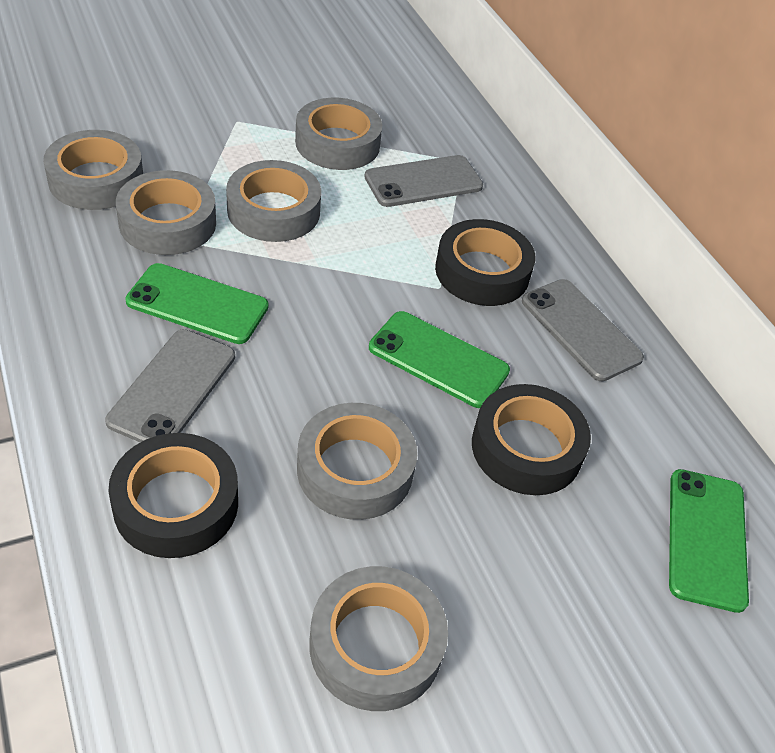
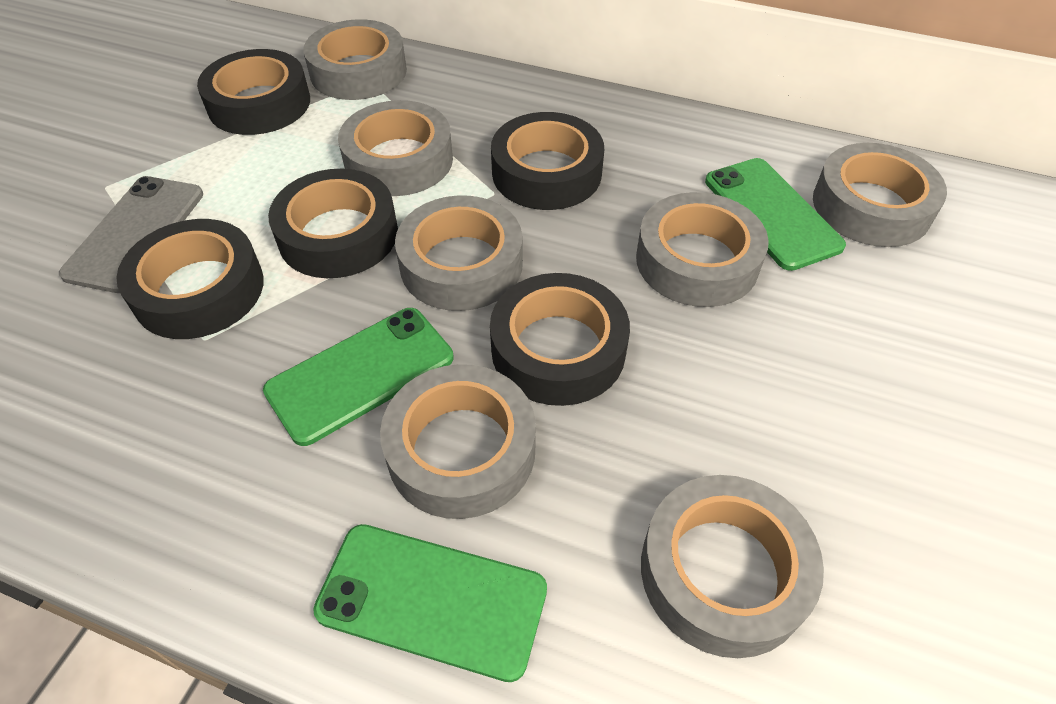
black tape: 3 -> 5
grey phone: 3 -> 1
grey tape: 6 -> 7

